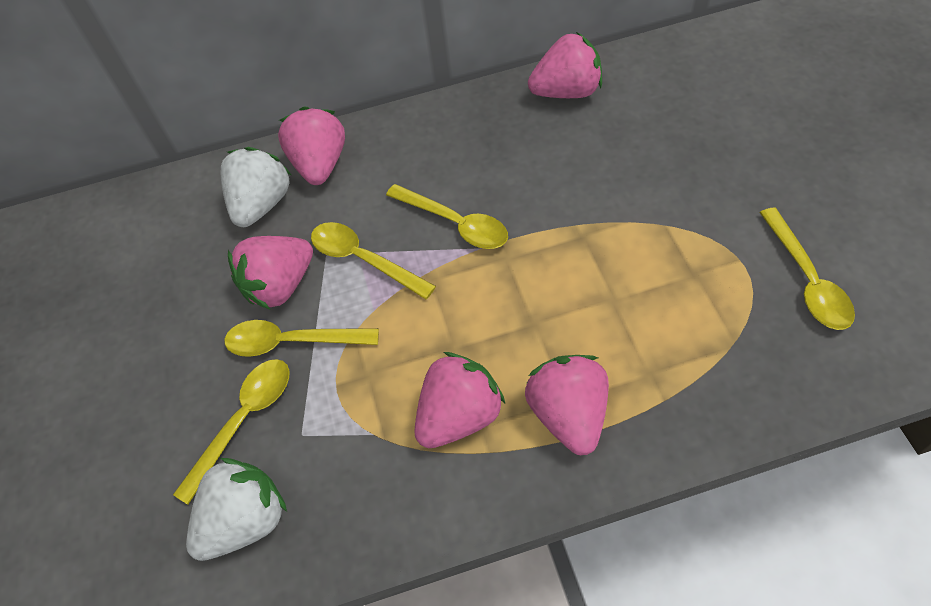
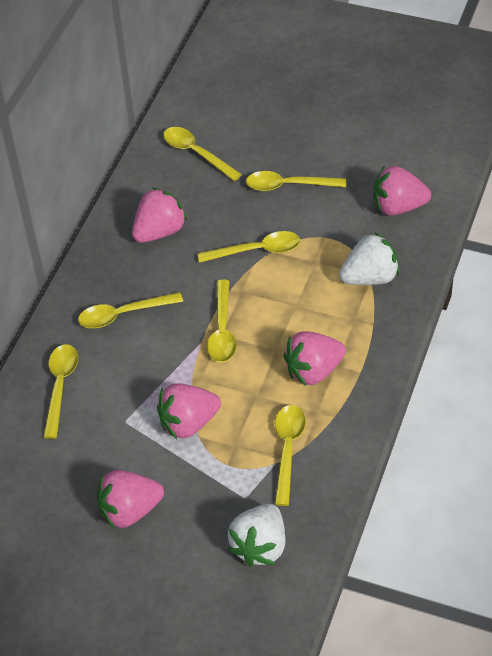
yellow spoon: 5 -> 7

